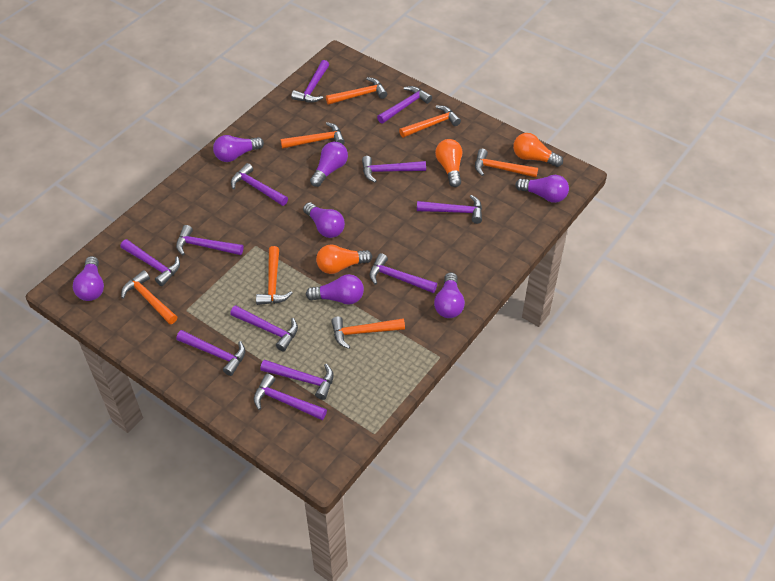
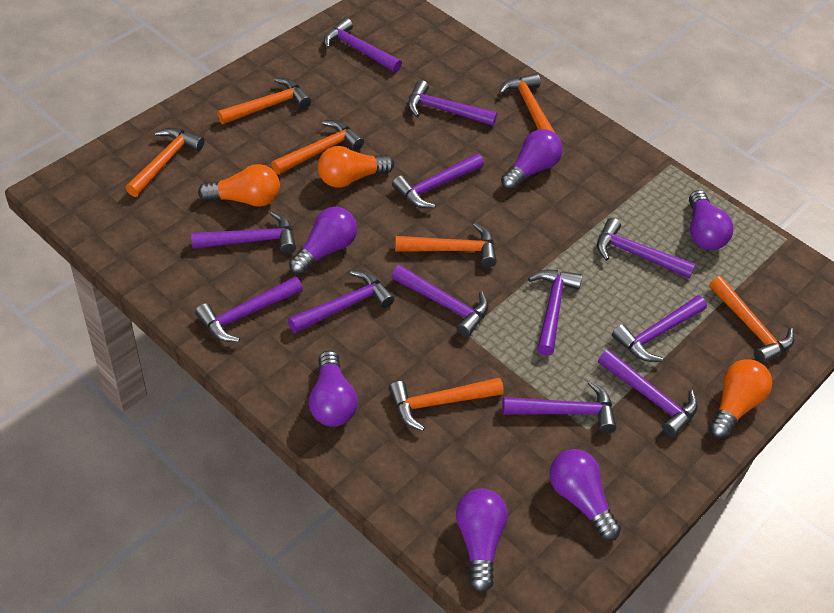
purple light bulb: 7 -> 6

